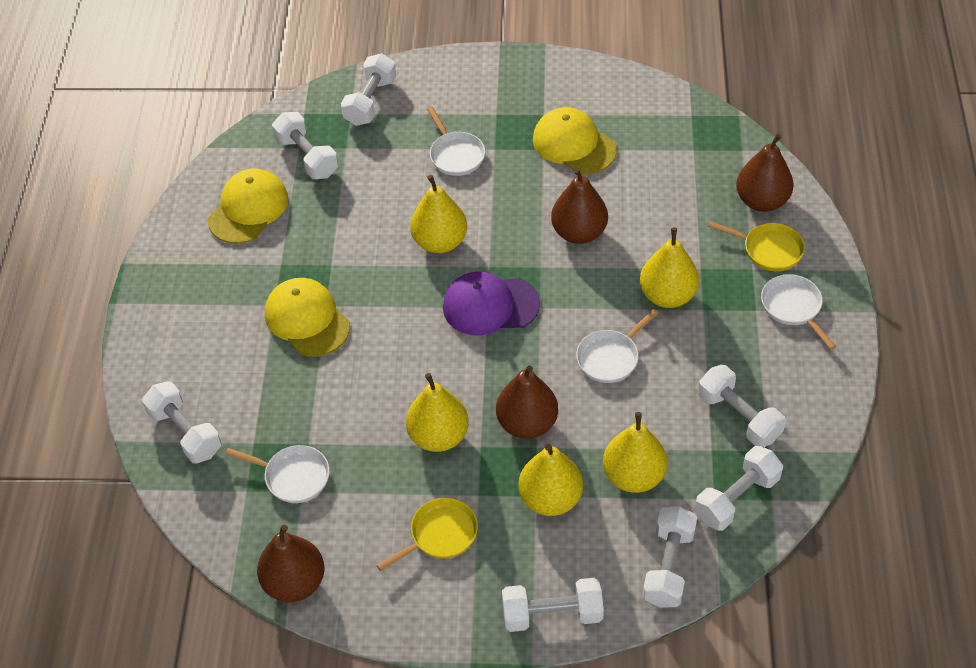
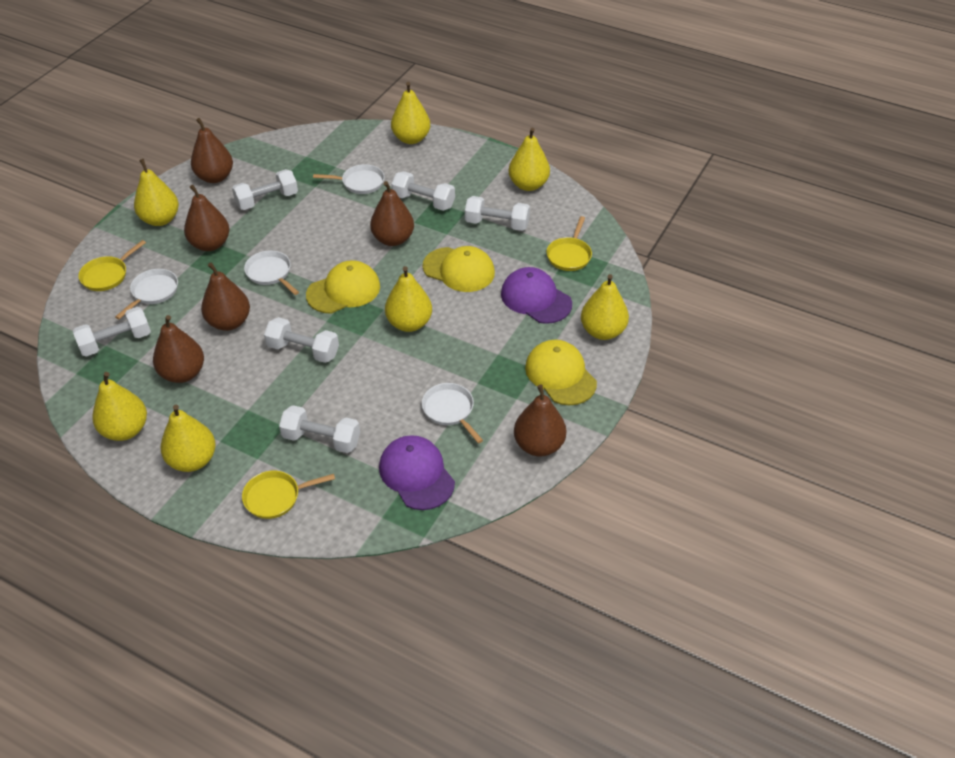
brown pear: 4 -> 6
purple cap: 1 -> 2
white dumbbell: 7 -> 6
yellow pan: 2 -> 3
yellow pear: 5 -> 7

